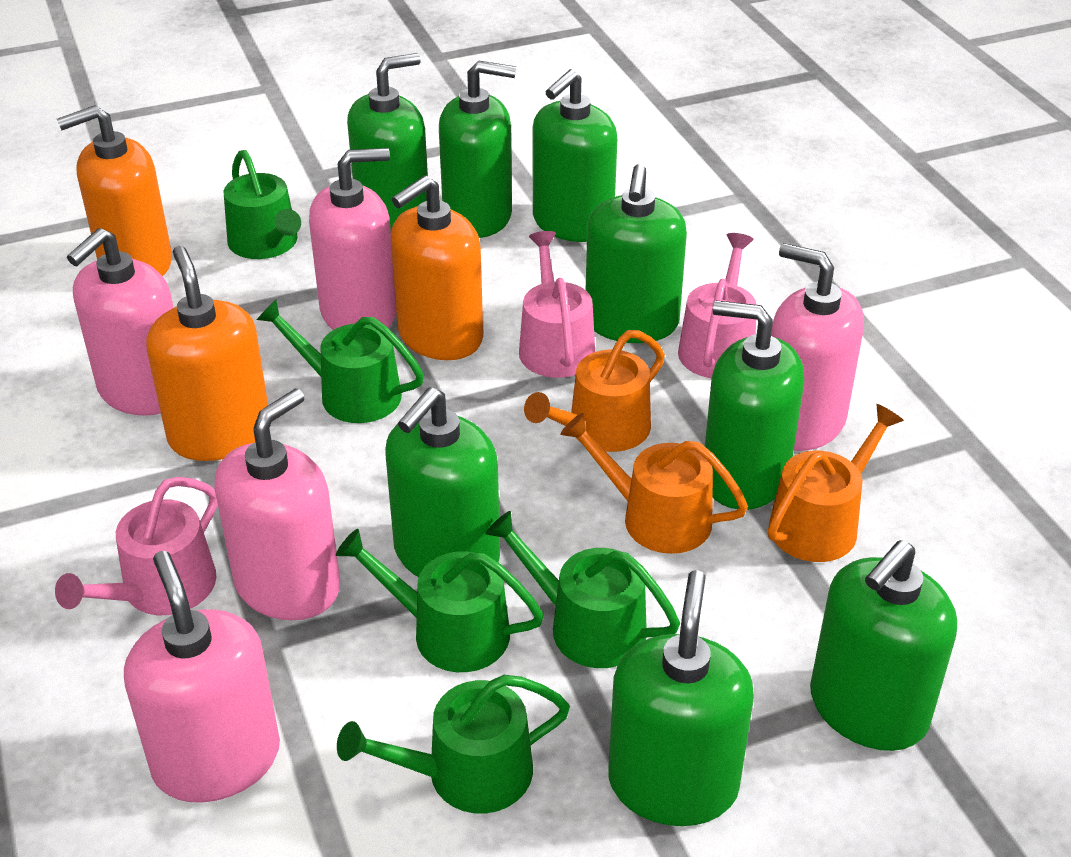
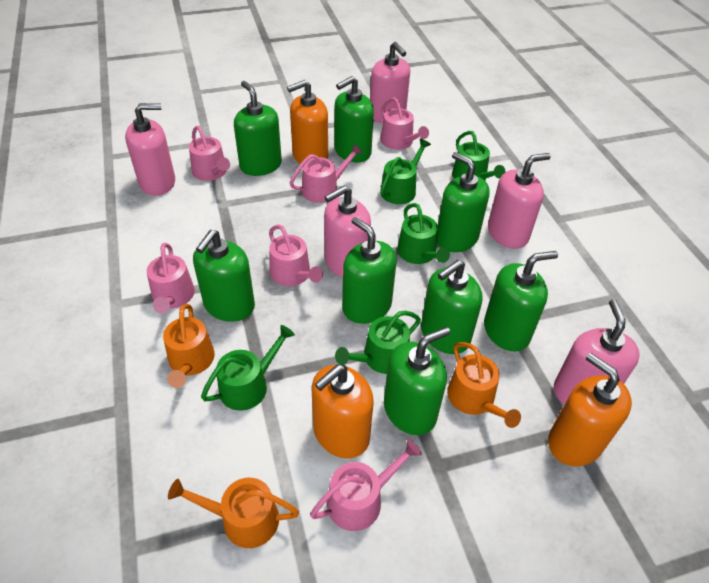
pink watering can: 3 -> 6

